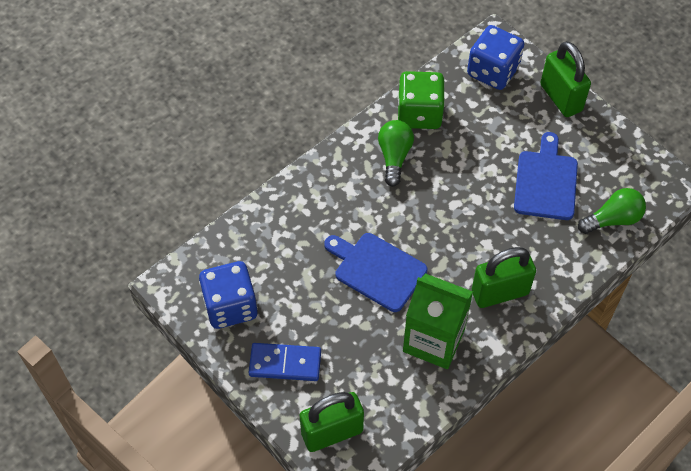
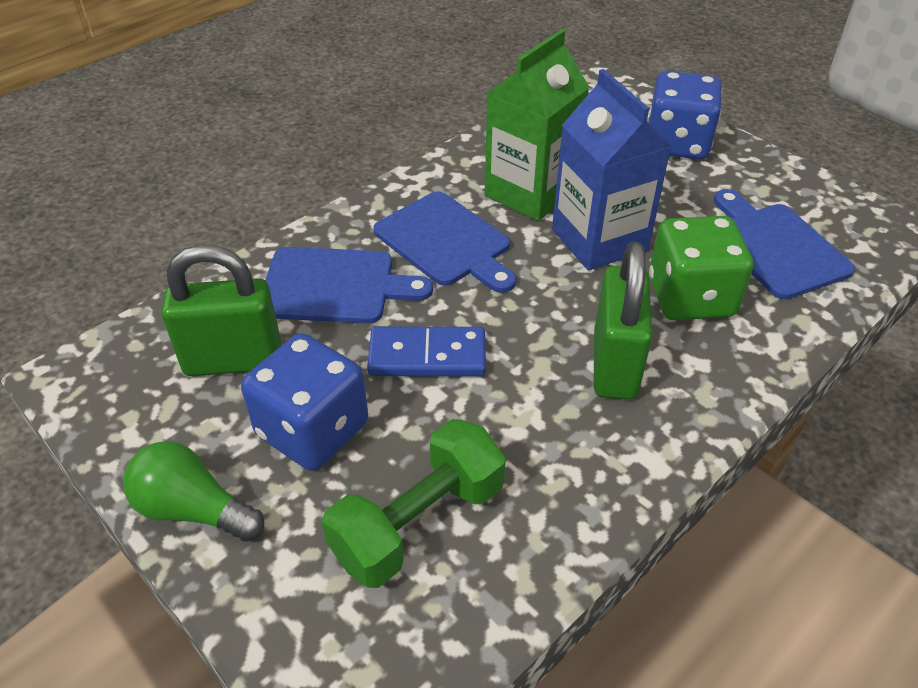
blue carton: 0 -> 1
blue cutting board: 2 -> 3
green dumbbell: 0 -> 1
green light bulb: 2 -> 1
green padlock: 3 -> 2

